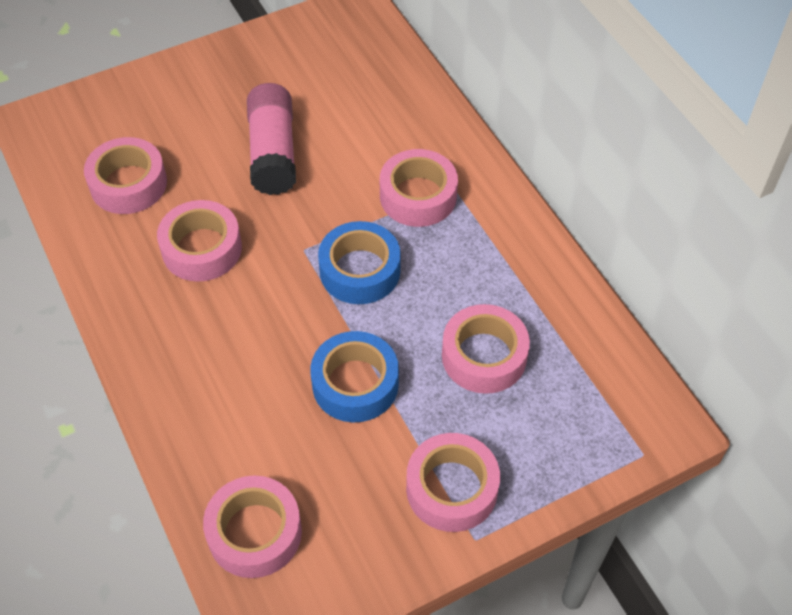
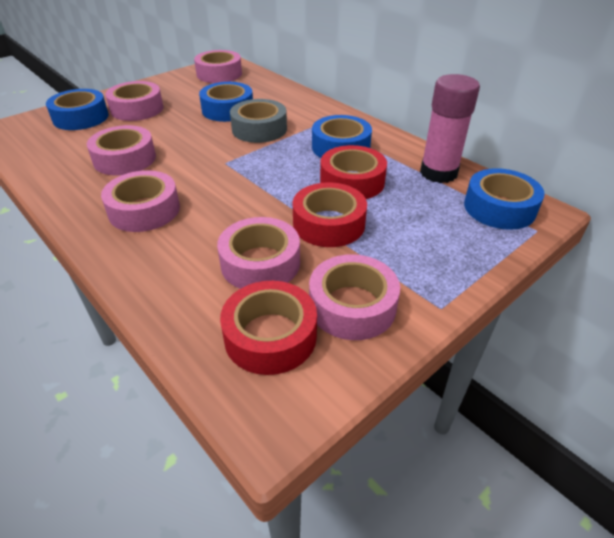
blue tape: 2 -> 4
grey tape: 0 -> 1
red tape: 0 -> 3

